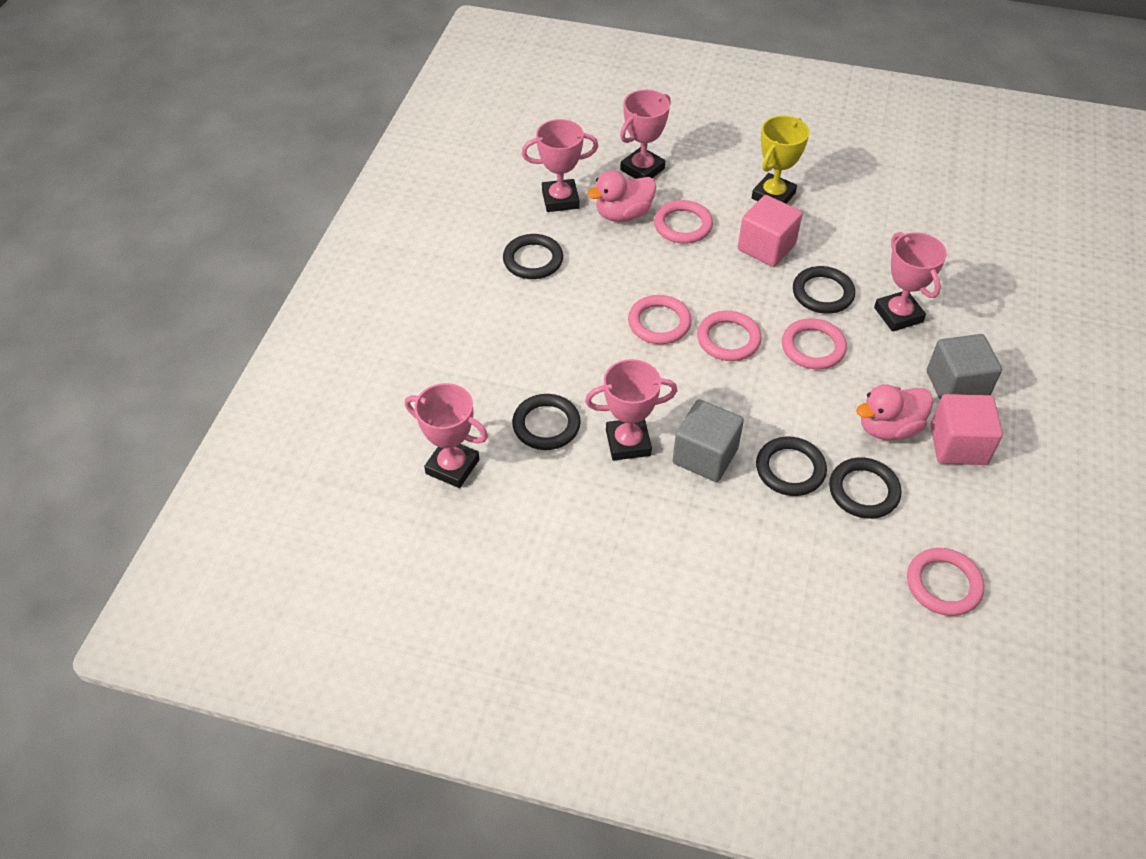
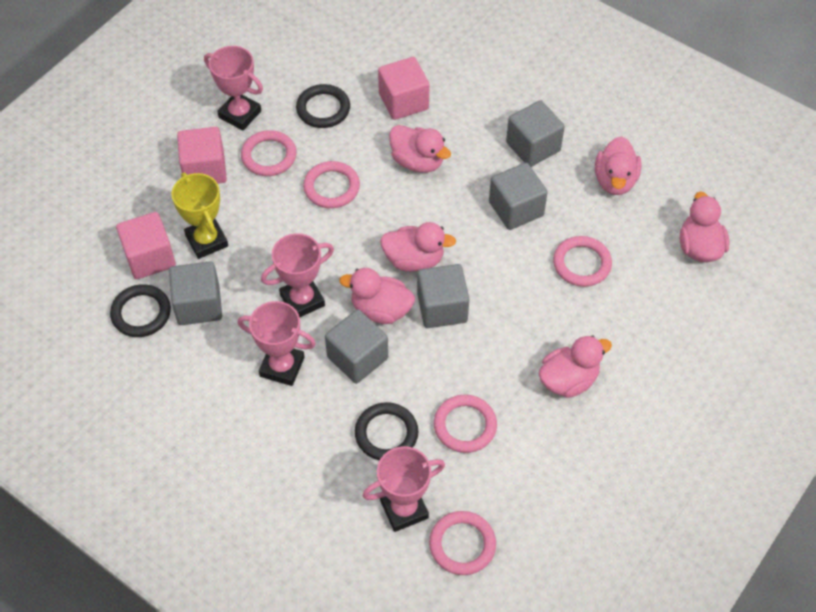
black ring: 5 -> 3
grey cube: 2 -> 5
pink cube: 2 -> 3
pink duck: 2 -> 6
pink trophy: 5 -> 4

